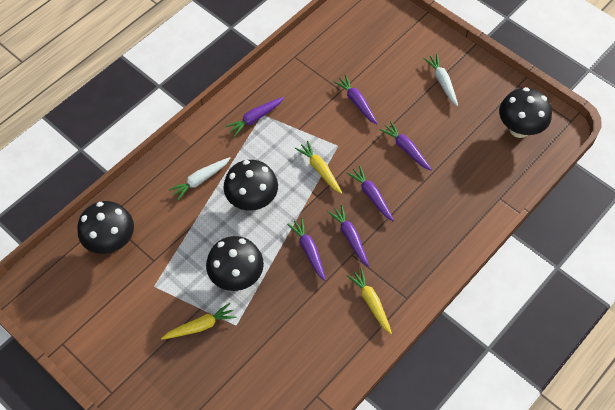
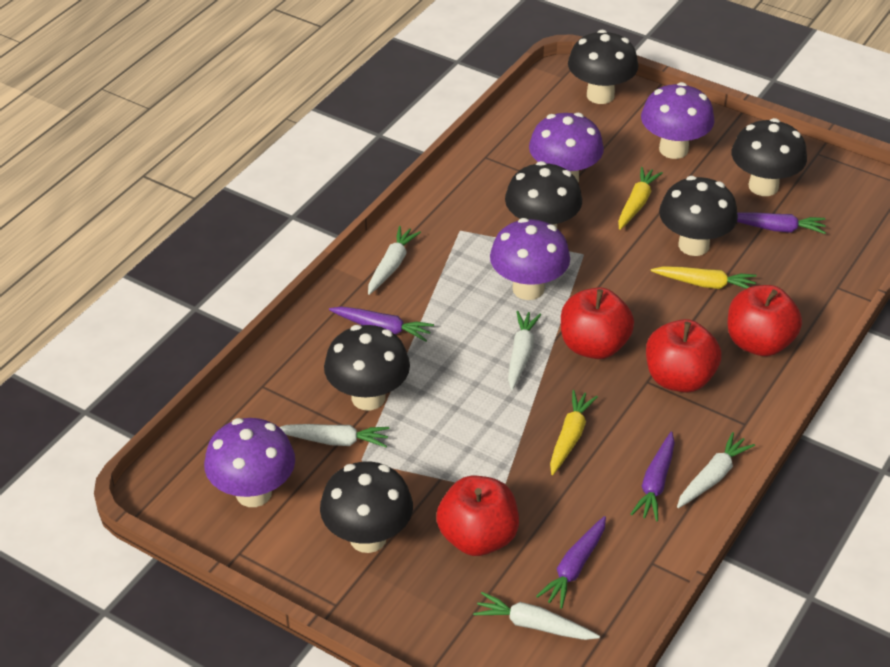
black mushroom: 4 -> 6
purple carrot: 6 -> 4
purple mushroom: 0 -> 4
red apple: 0 -> 4
white carrot: 2 -> 5

